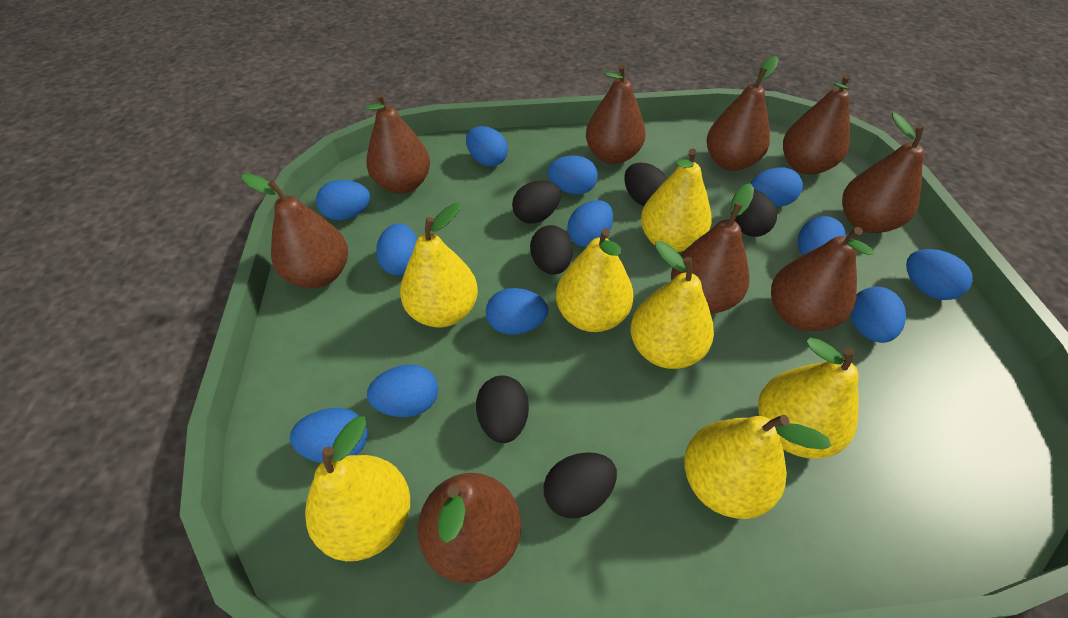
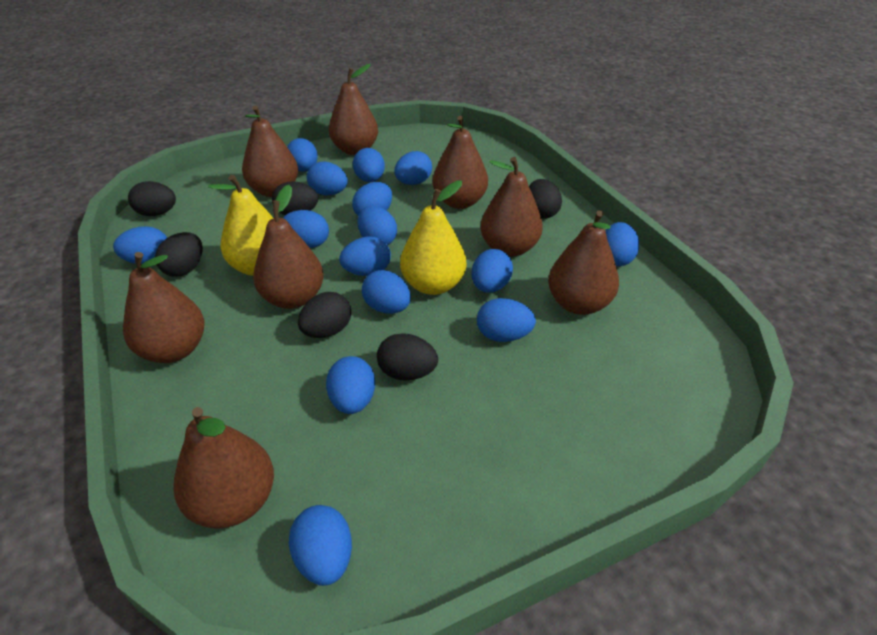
blue egg: 12 -> 15
brown pear: 9 -> 8
yellow pear: 7 -> 2

